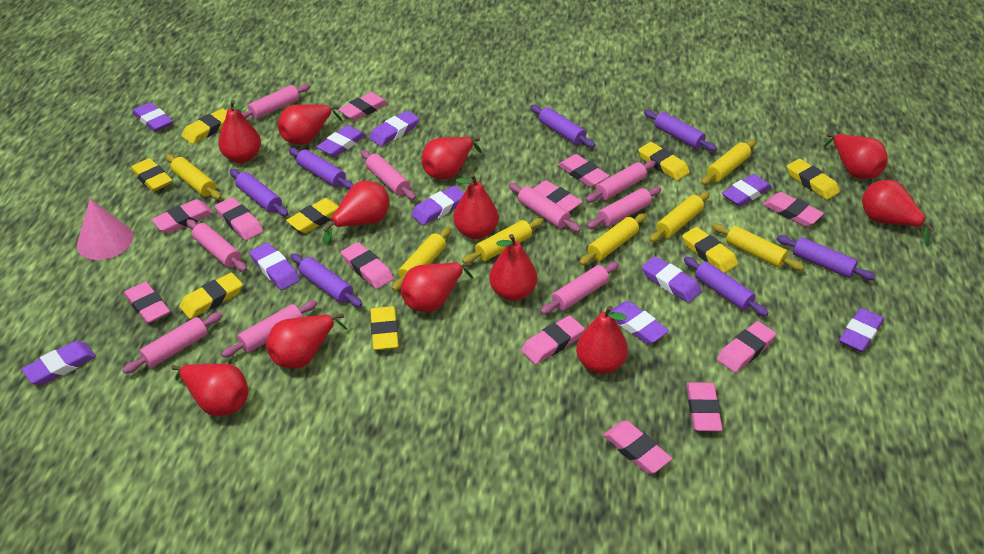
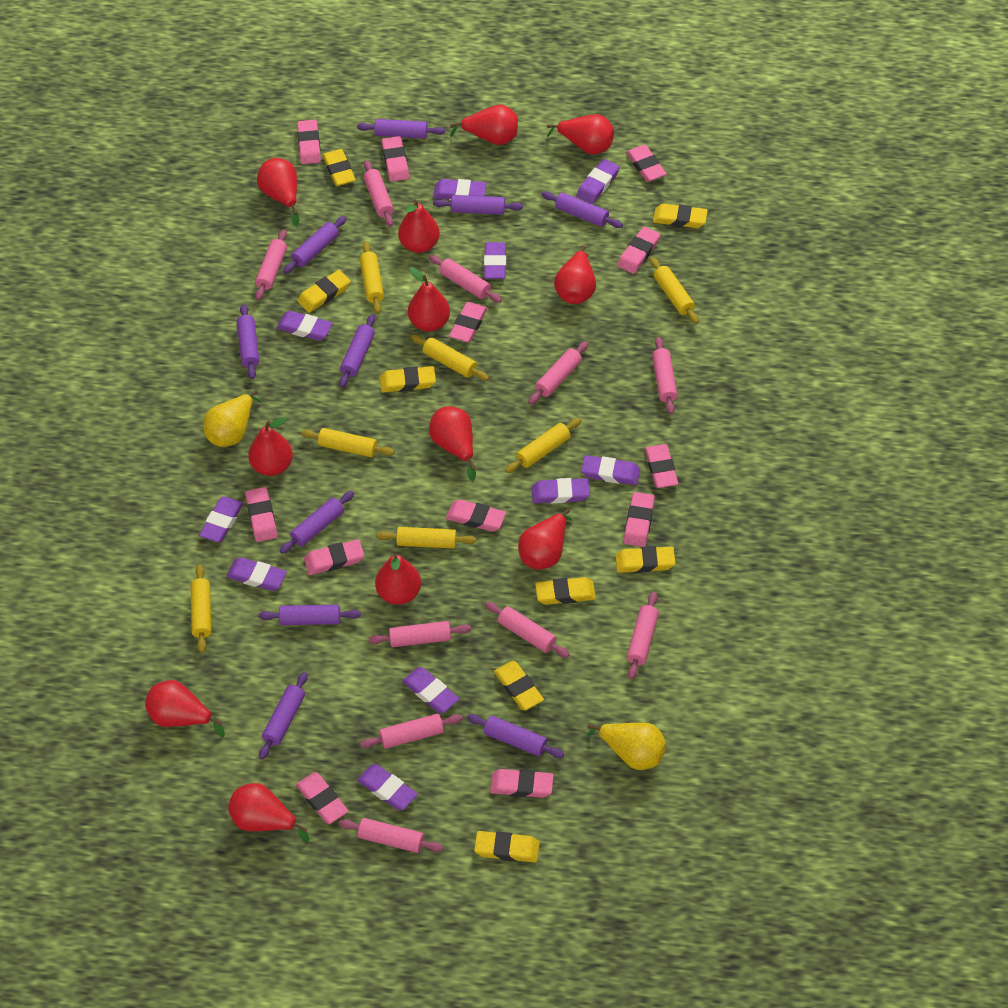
pink cone: 1 -> 0
pink rolling pin: 9 -> 10
purple rolling pin: 7 -> 10
yellow pear: 0 -> 2

